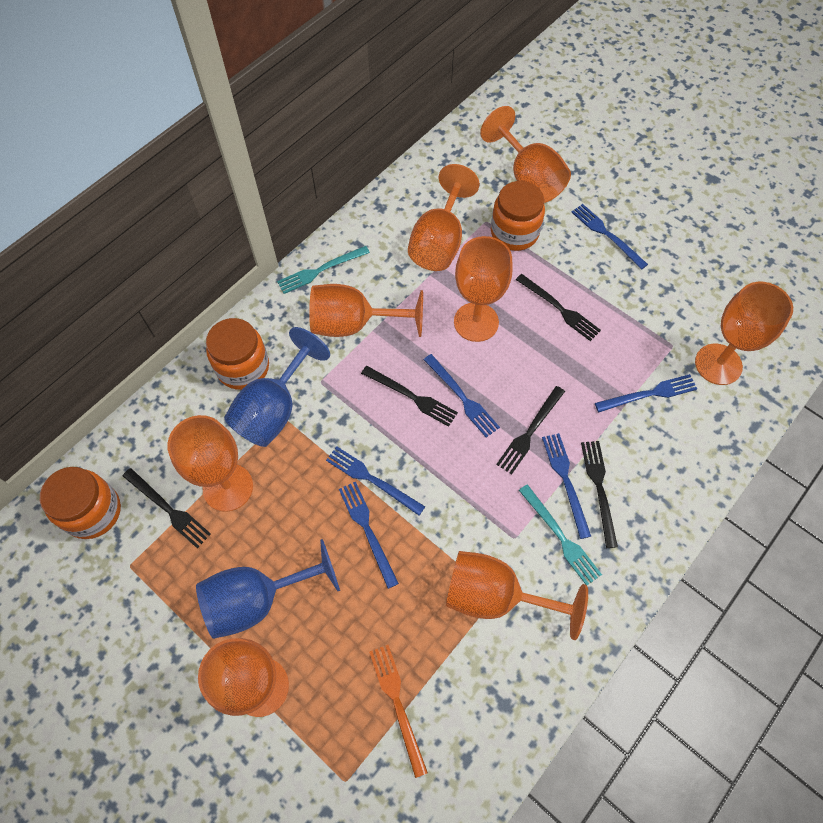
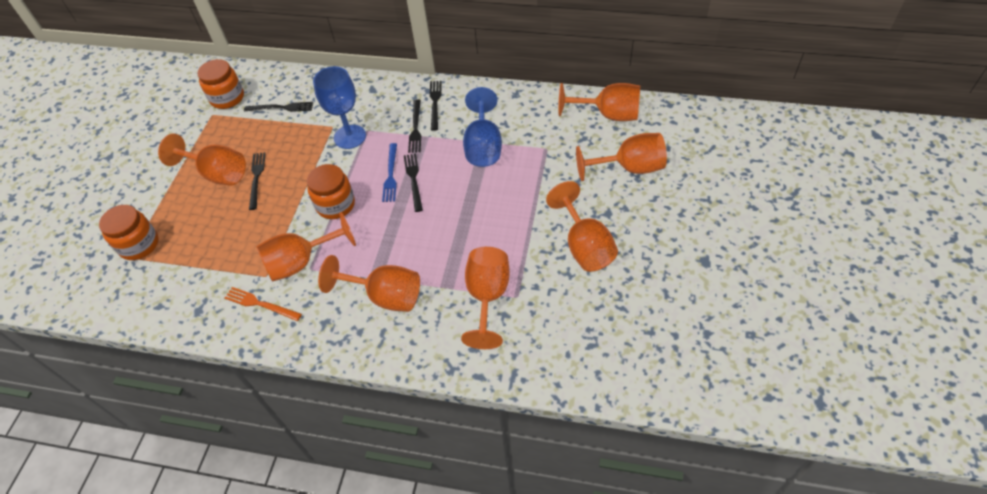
blue fork: 6 -> 1
orange goblet: 8 -> 7
turquoise fork: 2 -> 0

